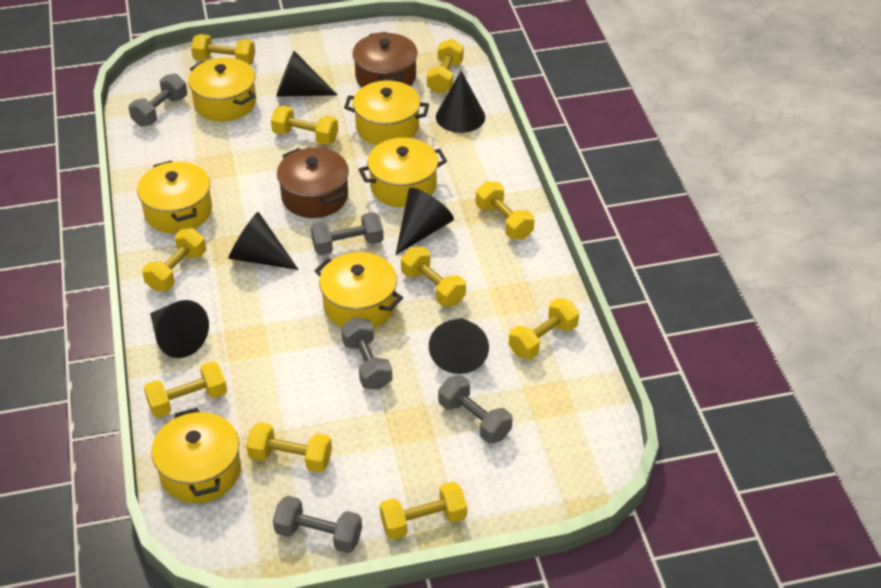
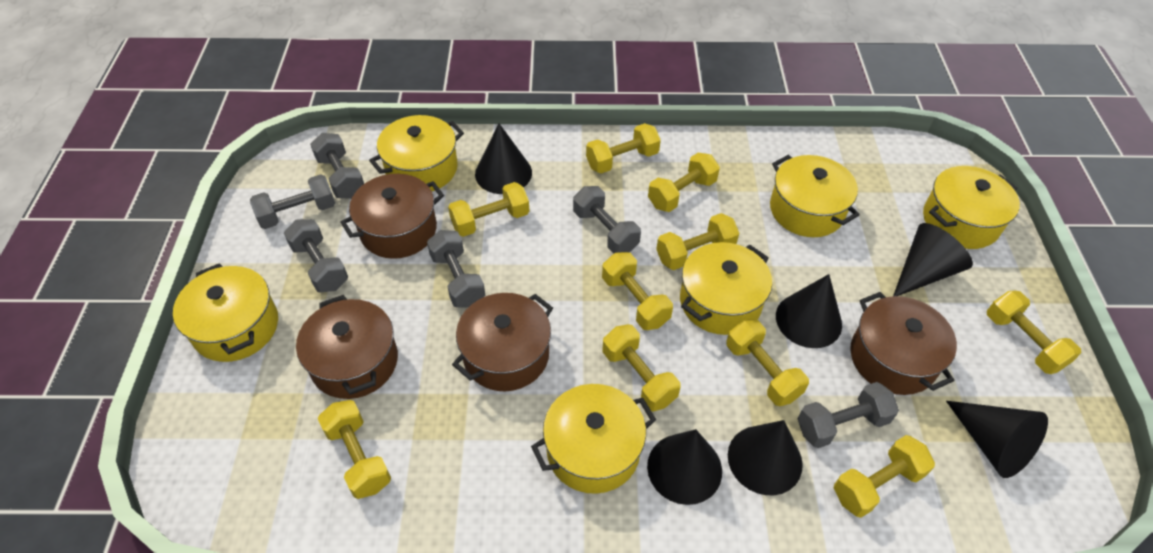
brown pot: 2 -> 4
grey dumbbell: 5 -> 6

